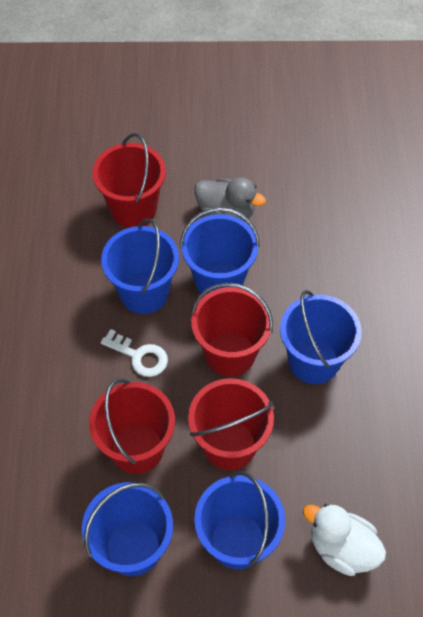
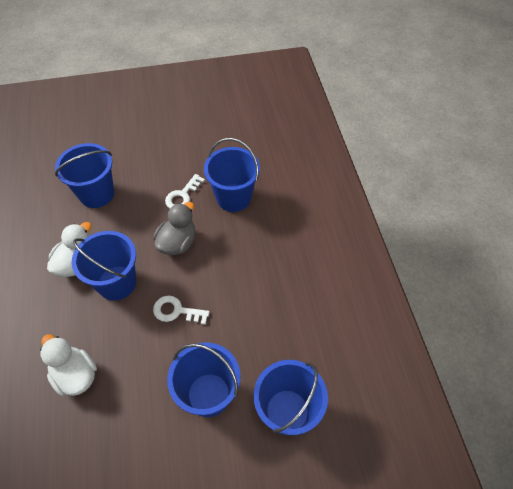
red bucket: 4 -> 0
white duck: 1 -> 2
white key: 1 -> 2

